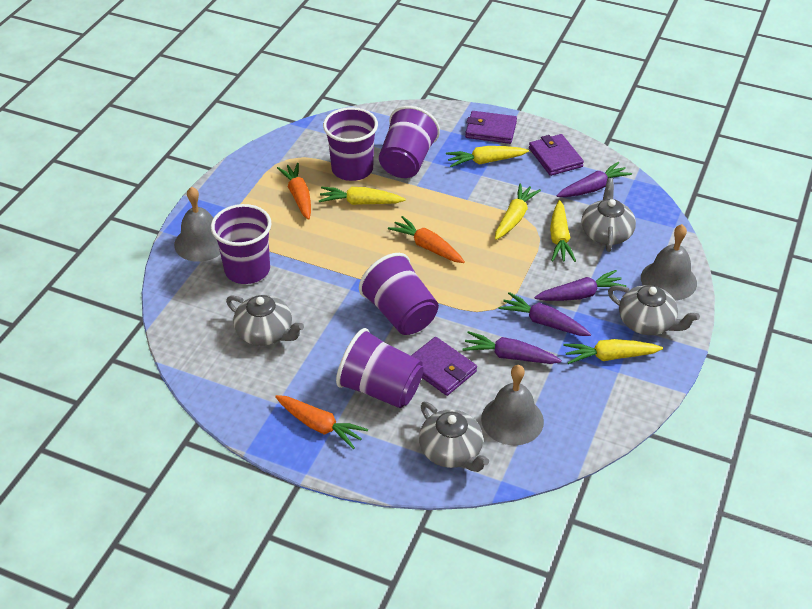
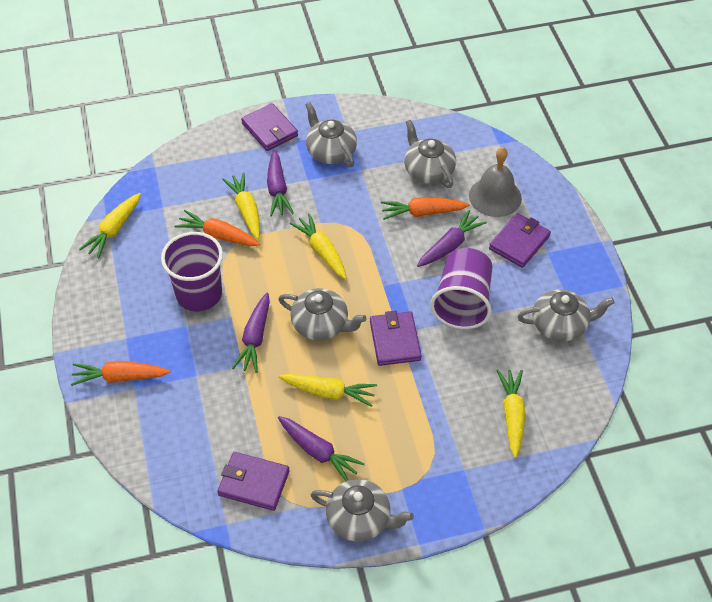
grey bell: 3 -> 1
grey teapot: 4 -> 5
purple cup: 5 -> 2
purple wallet: 3 -> 4

